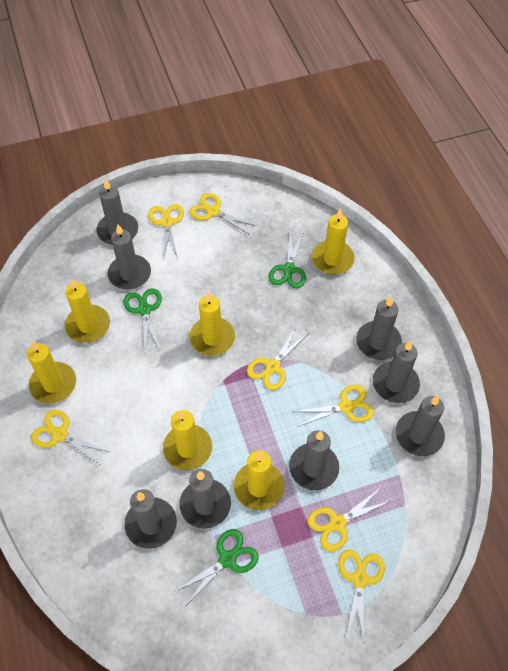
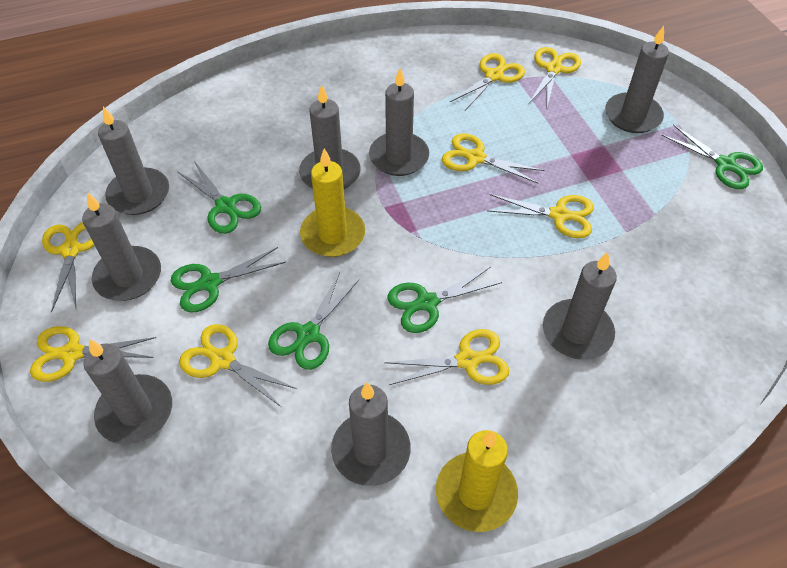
green scissors: 3 -> 5
yellow candle: 6 -> 2
yellow scissors: 7 -> 8

